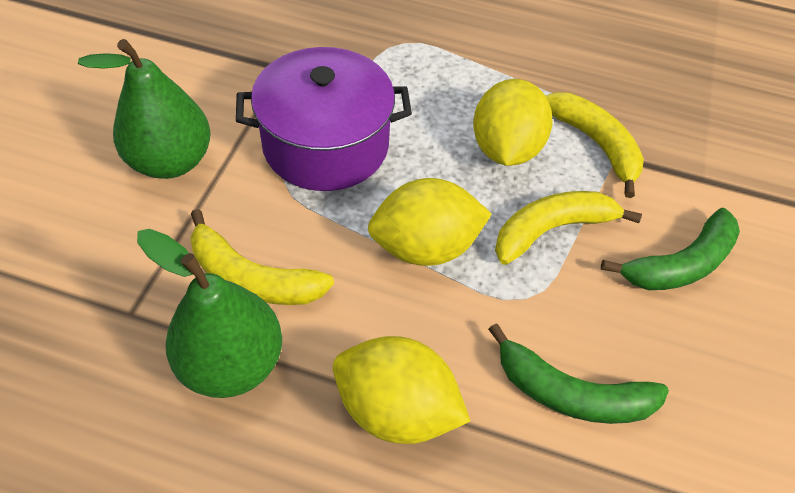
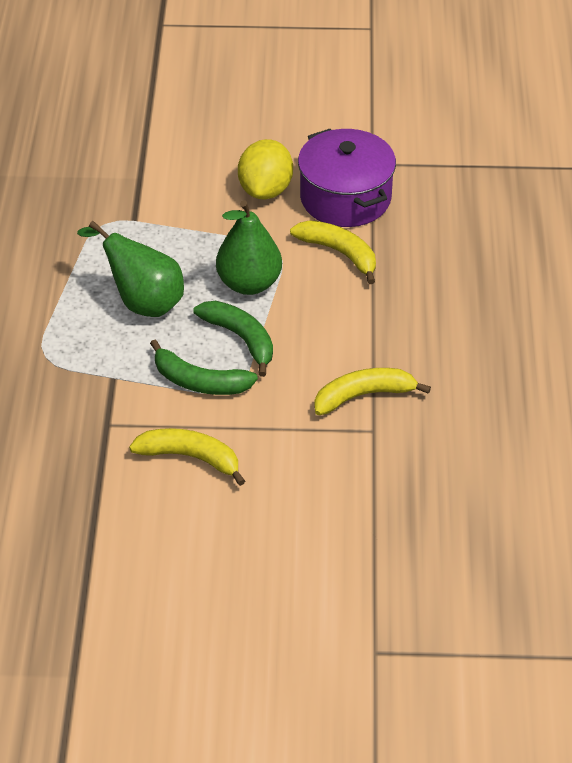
yellow lemon: 3 -> 1

